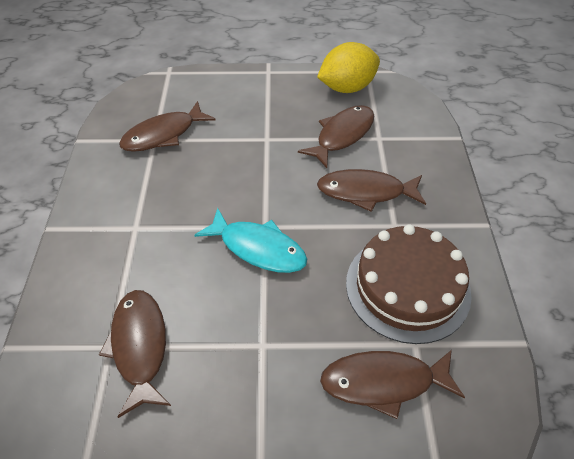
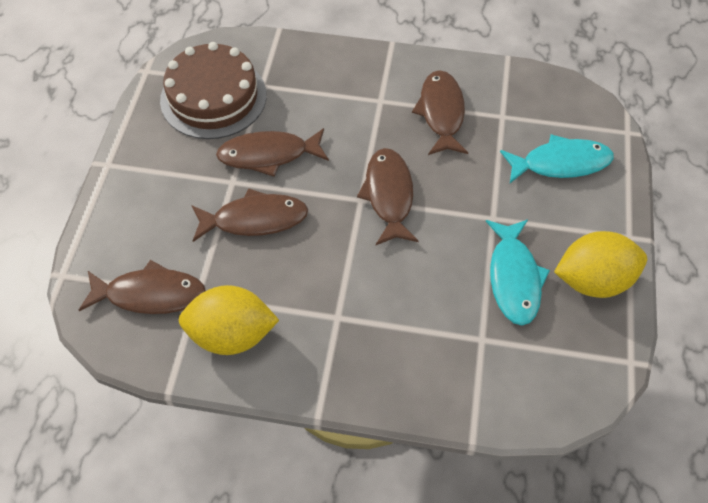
turquoise fish: 1 -> 2
yellow lemon: 1 -> 2

